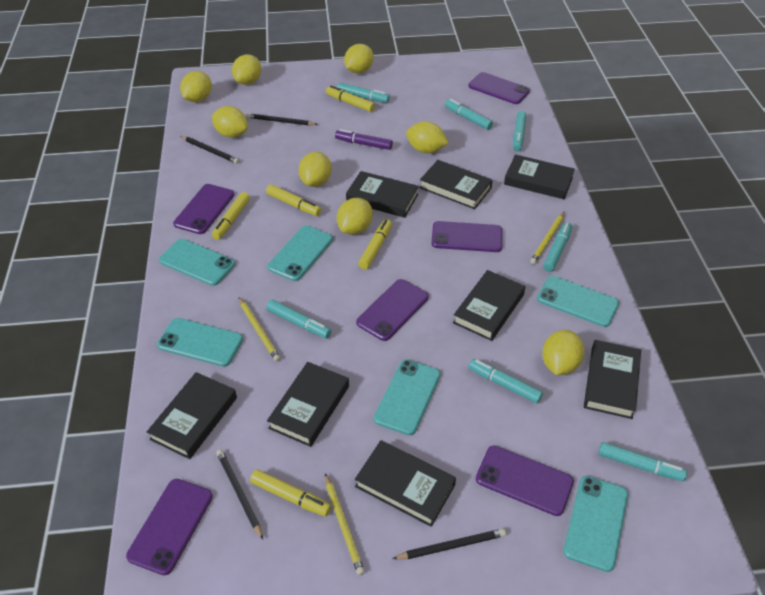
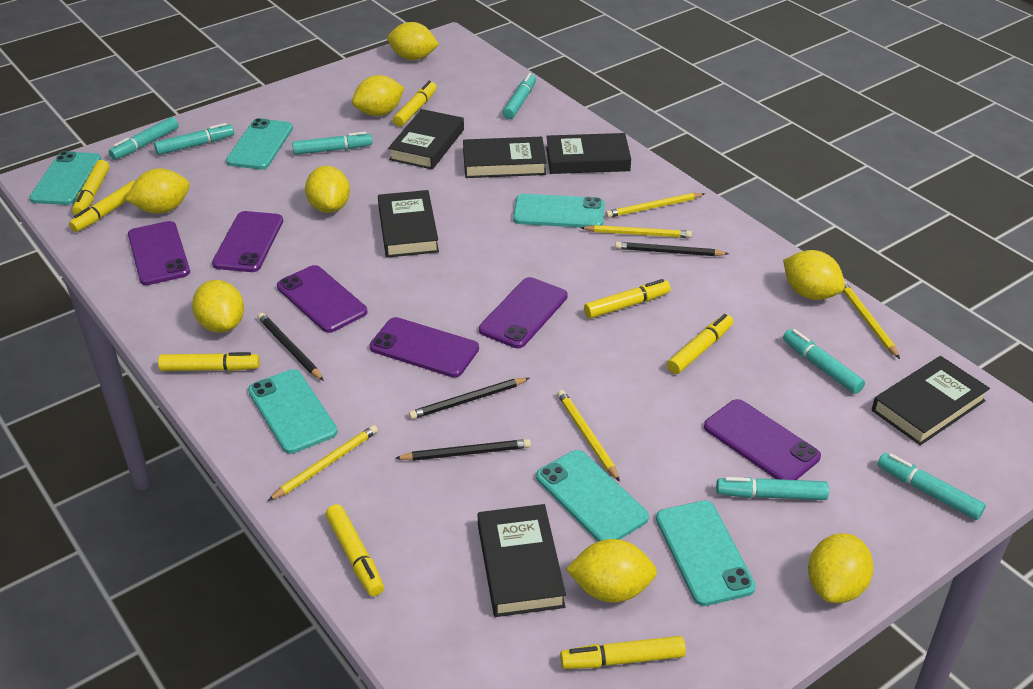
black book: 8 -> 6
purple marker: 1 -> 0
yellow marker: 5 -> 8
yellow pencil: 3 -> 5

